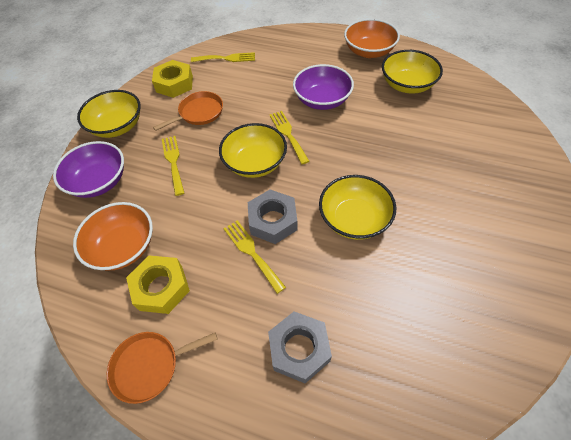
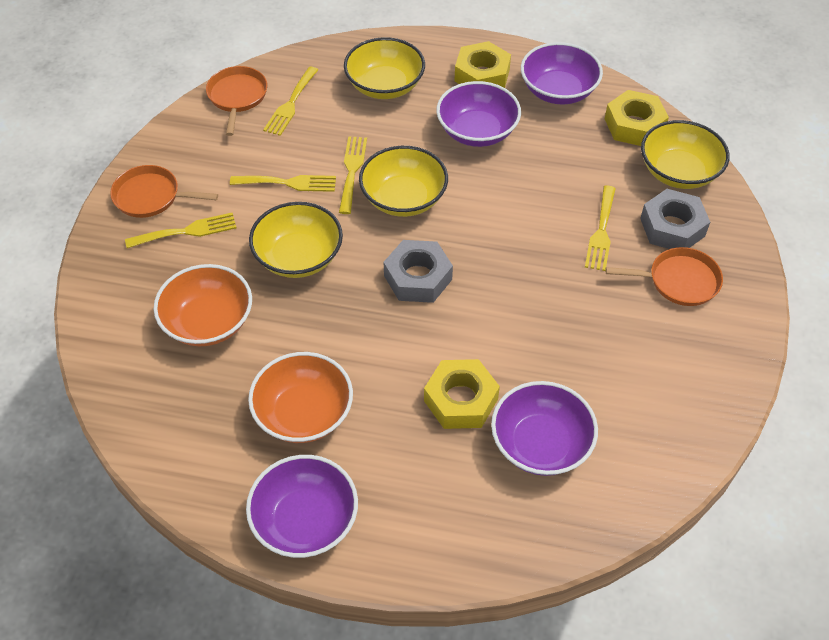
orange pan: 2 -> 3
purple bowl: 2 -> 4
yellow fork: 4 -> 5
yellow nut: 2 -> 3

